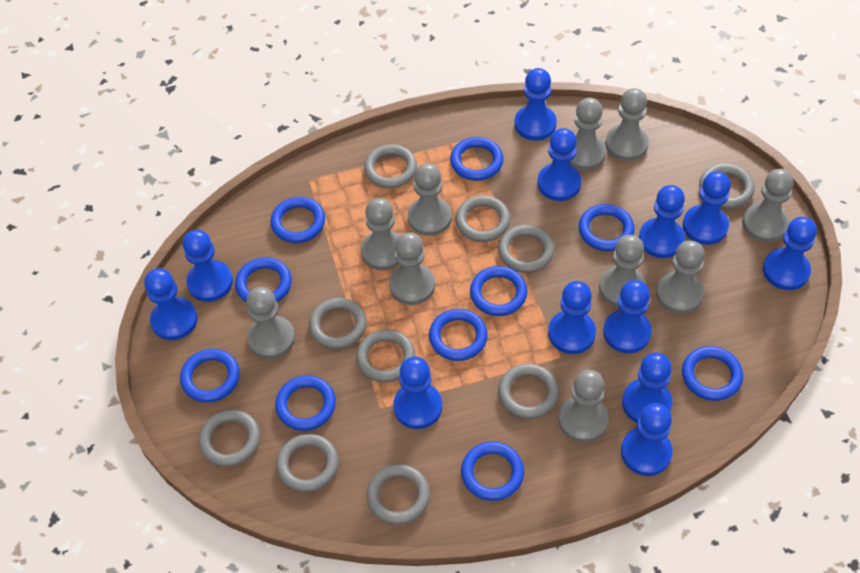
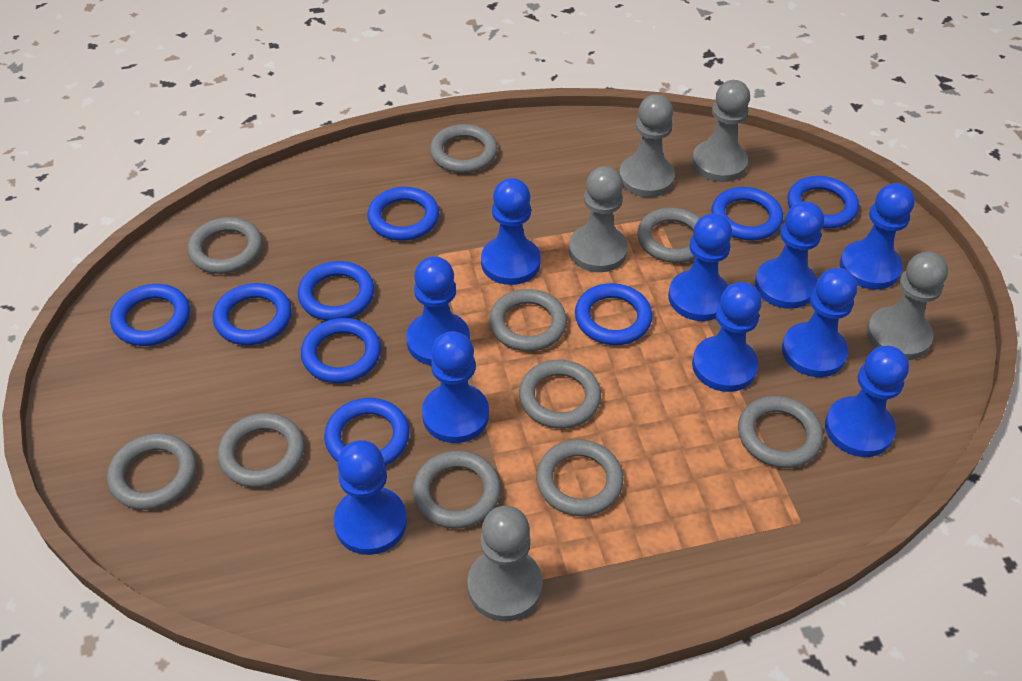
blue pawn: 12 -> 10
blue ring: 10 -> 9
grey pawn: 10 -> 5

